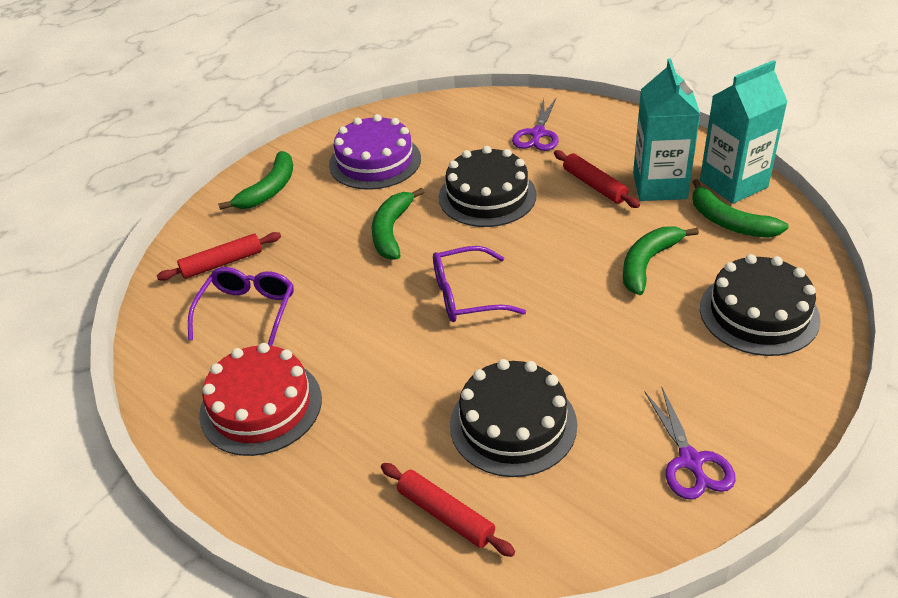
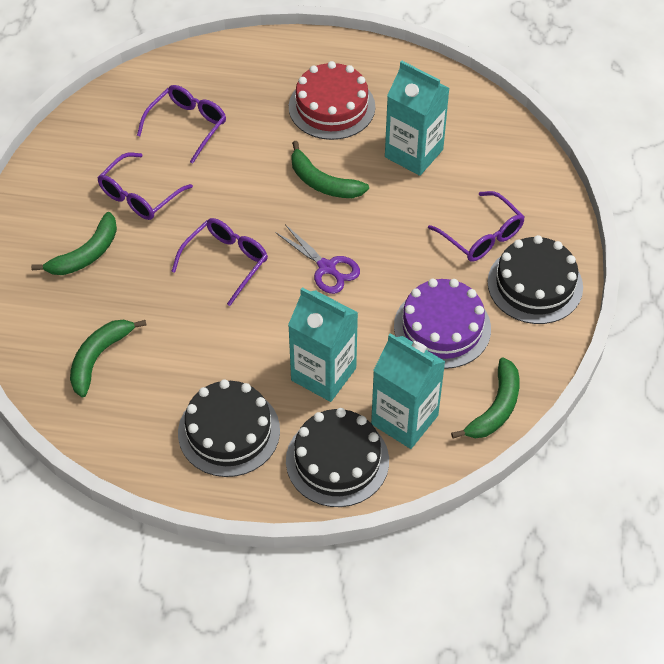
purple glasses: 2 -> 4
purple scissors: 2 -> 1
red rolling pin: 3 -> 0
turquoise carton: 2 -> 3

